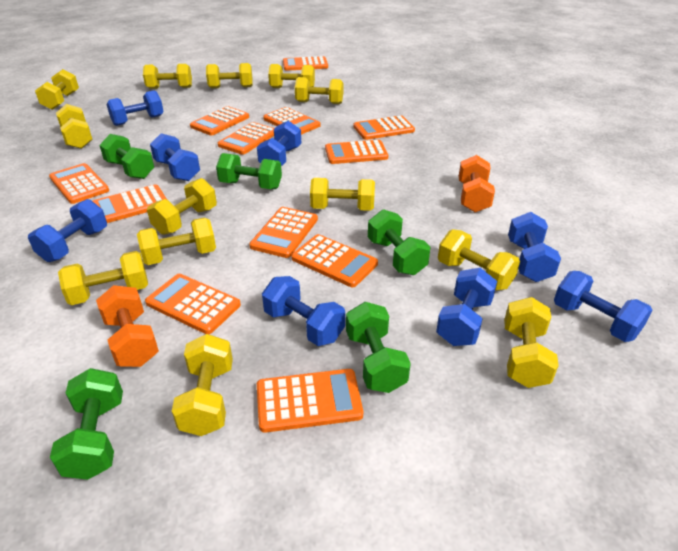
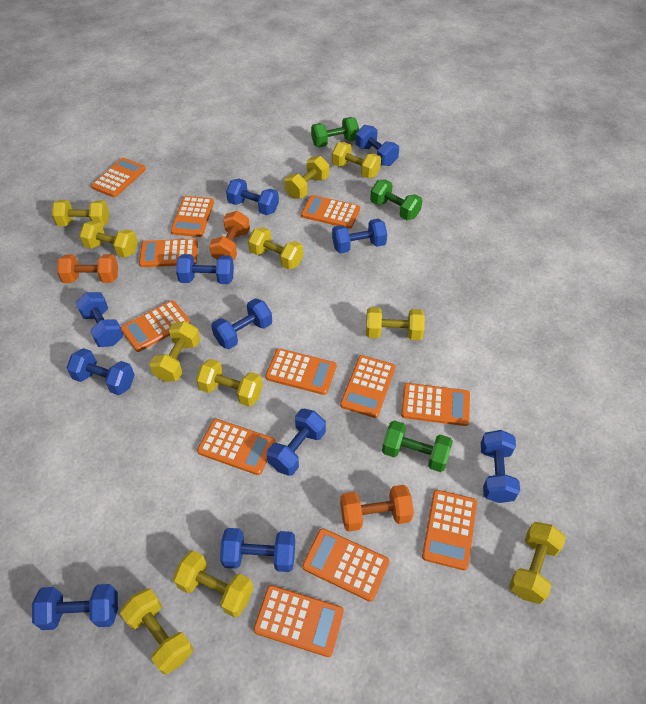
blue dumbbell: 8 -> 11
green dumbbell: 5 -> 3
orange dumbbell: 2 -> 3
yellow dumbbell: 13 -> 11

